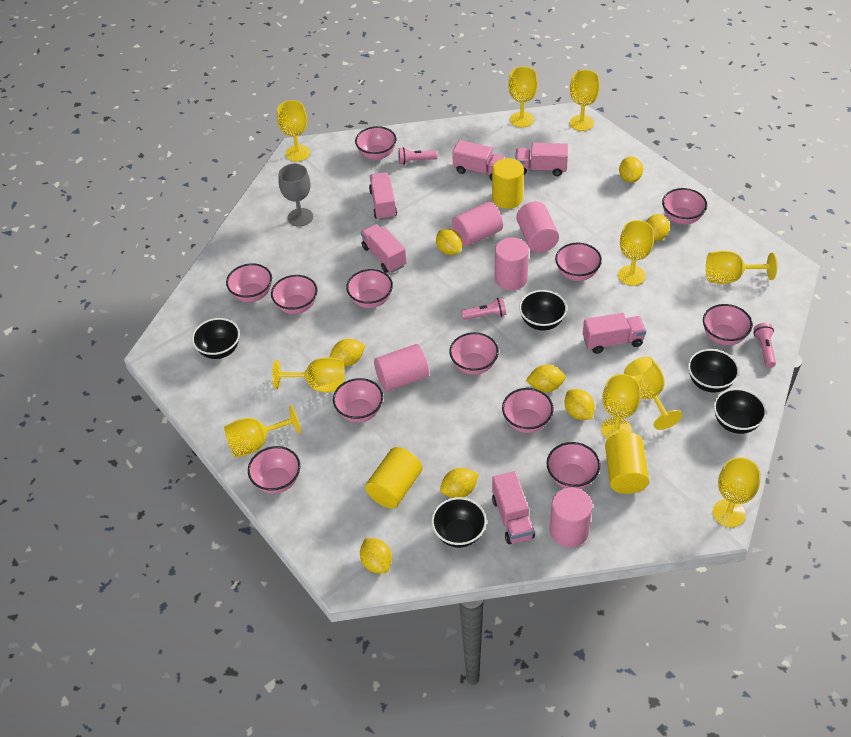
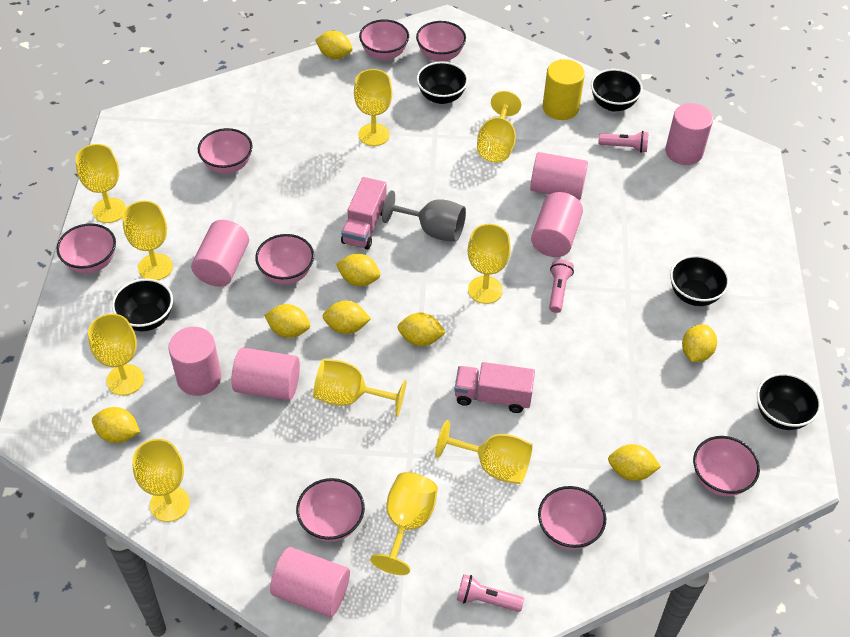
pink bowl: 12 -> 8
pink cylinder: 5 -> 7
pink truck: 6 -> 2
yellow cylinder: 3 -> 1

